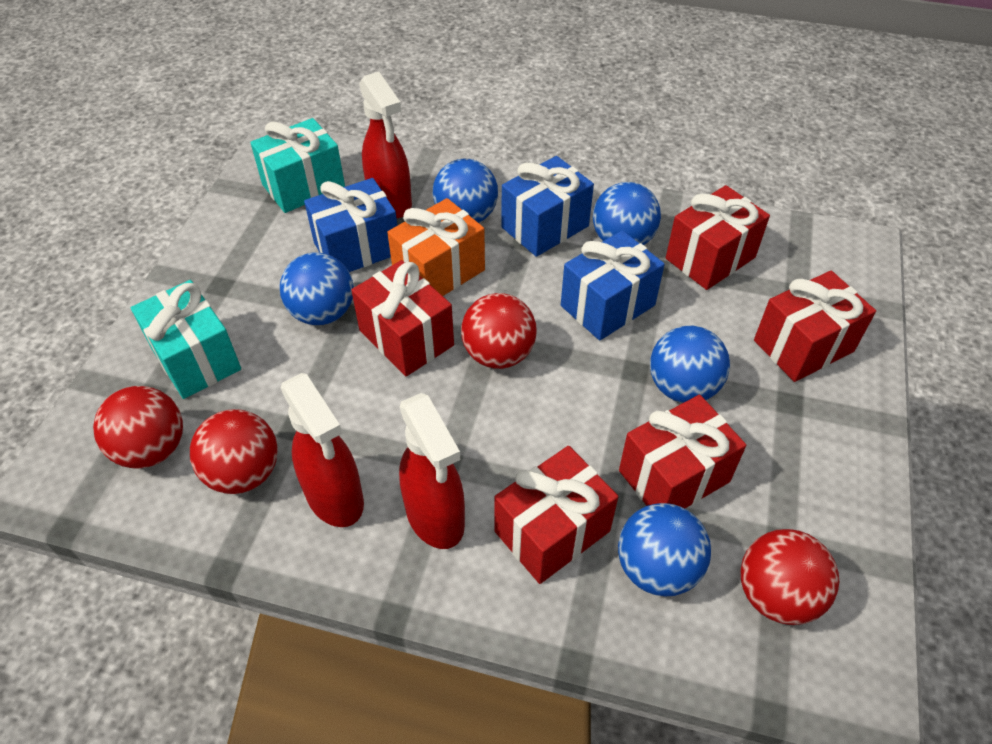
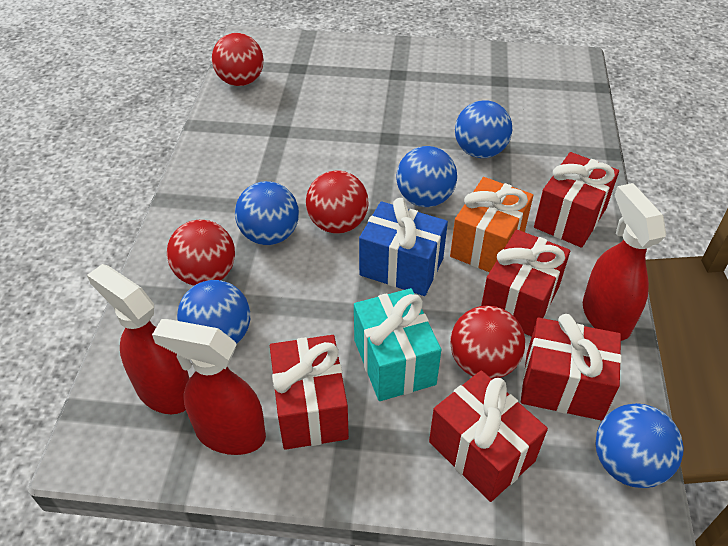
blue gift: 3 -> 1
turquoise gift: 2 -> 1

